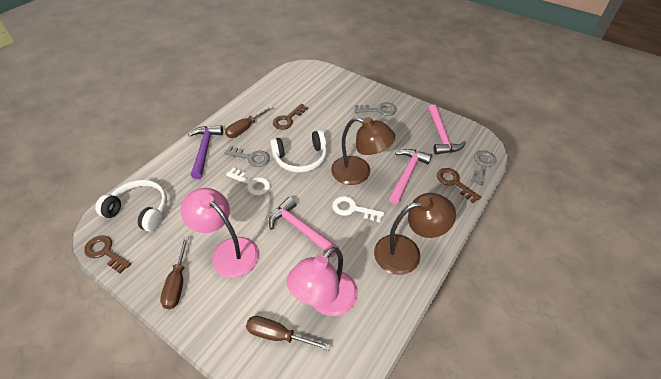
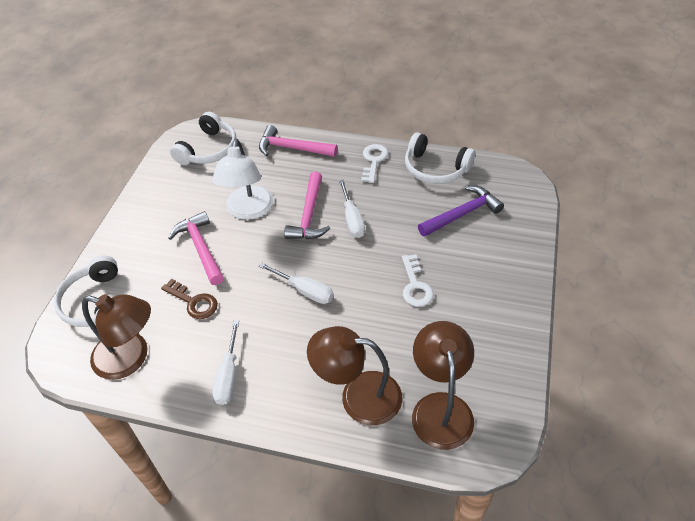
brown key: 3 -> 1
brown lamp: 2 -> 3
brown screwdriver: 3 -> 0
grey key: 3 -> 0
pink lamp: 2 -> 0
white headphones: 2 -> 3
white lamp: 0 -> 1
white screwdriver: 0 -> 3

